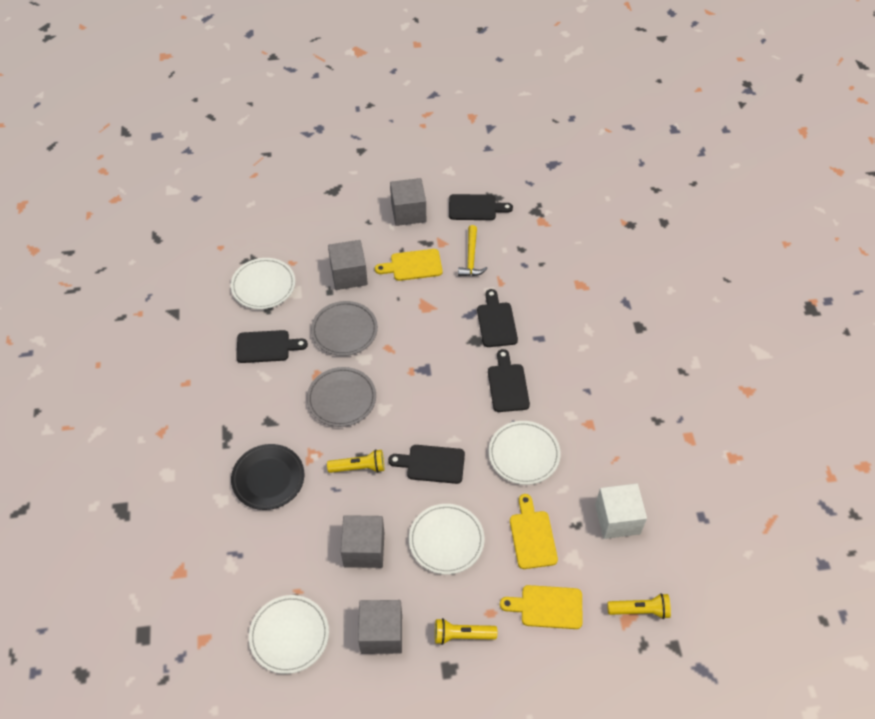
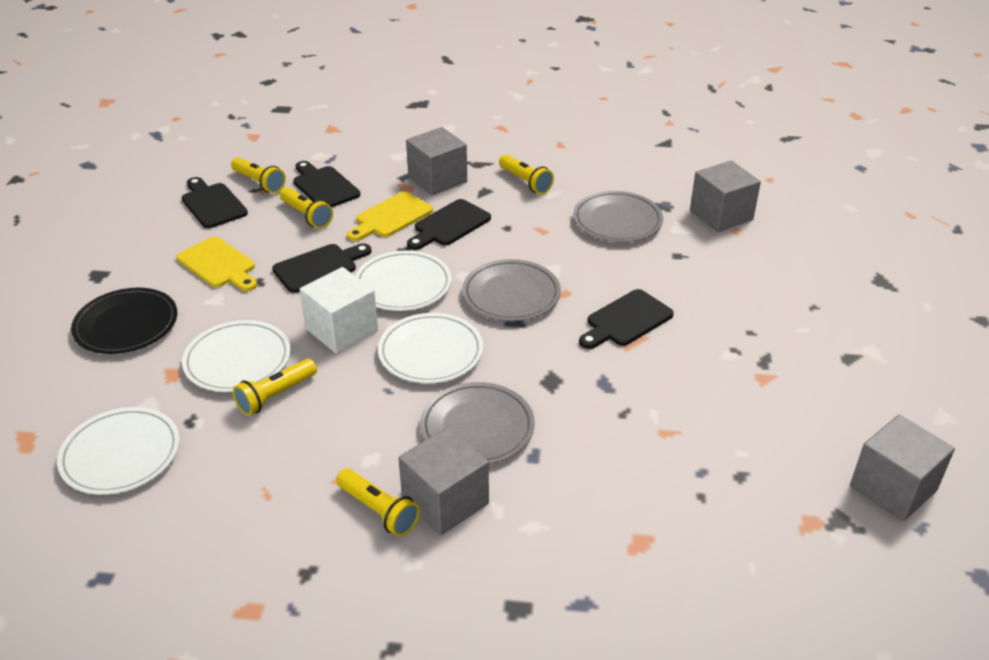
grey plate: 2 -> 3
yellow cutting board: 3 -> 2
yellow flashlight: 3 -> 5
yellow hammer: 1 -> 0

